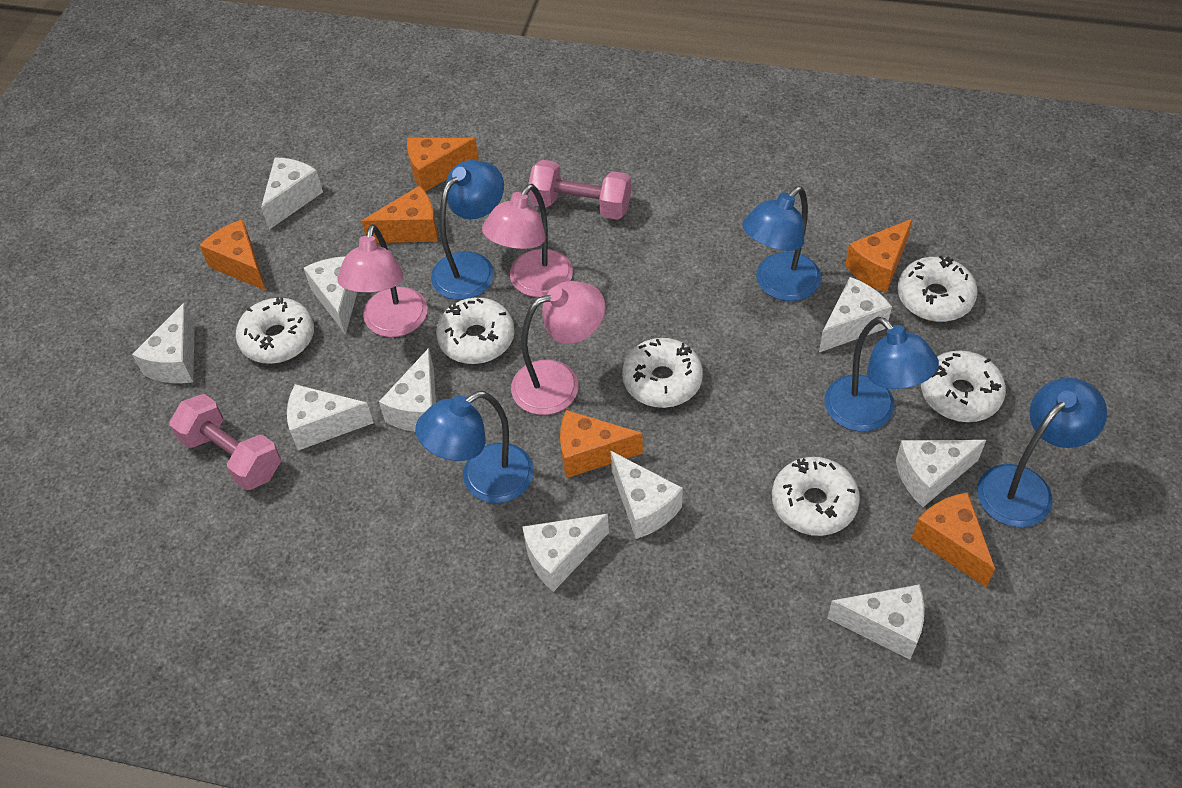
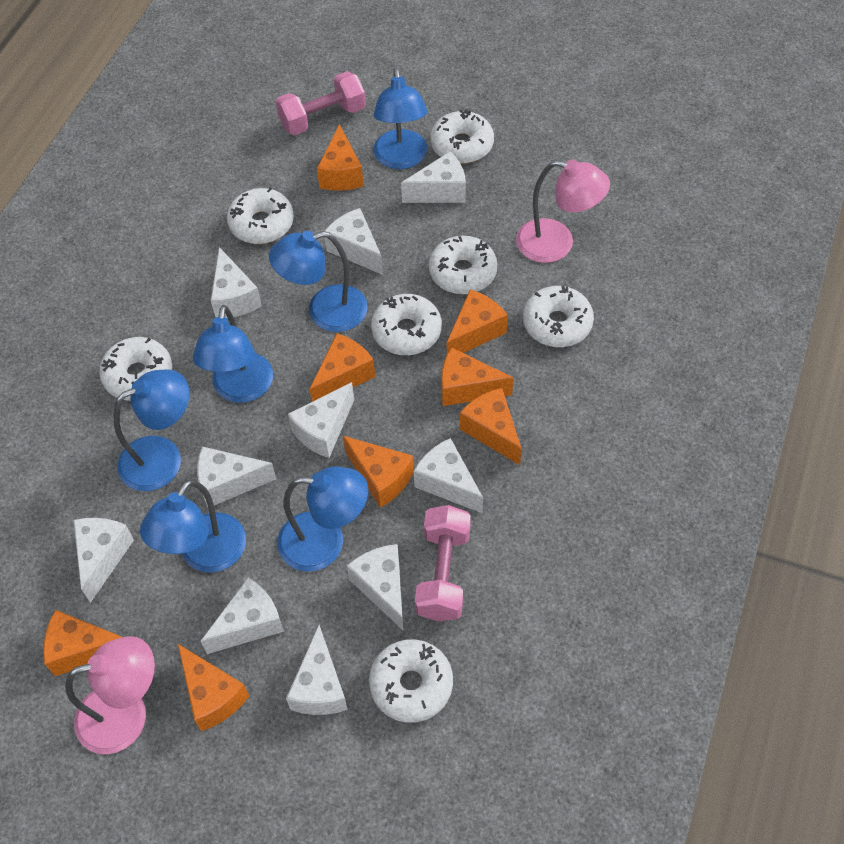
blue lamp: 5 -> 6
orange cheese: 6 -> 8
pink lamp: 3 -> 2
white donut: 6 -> 7

